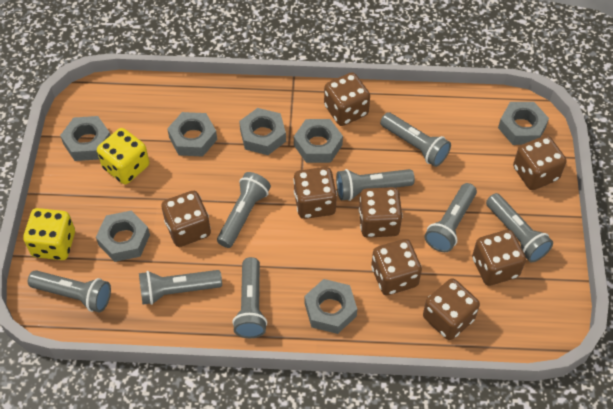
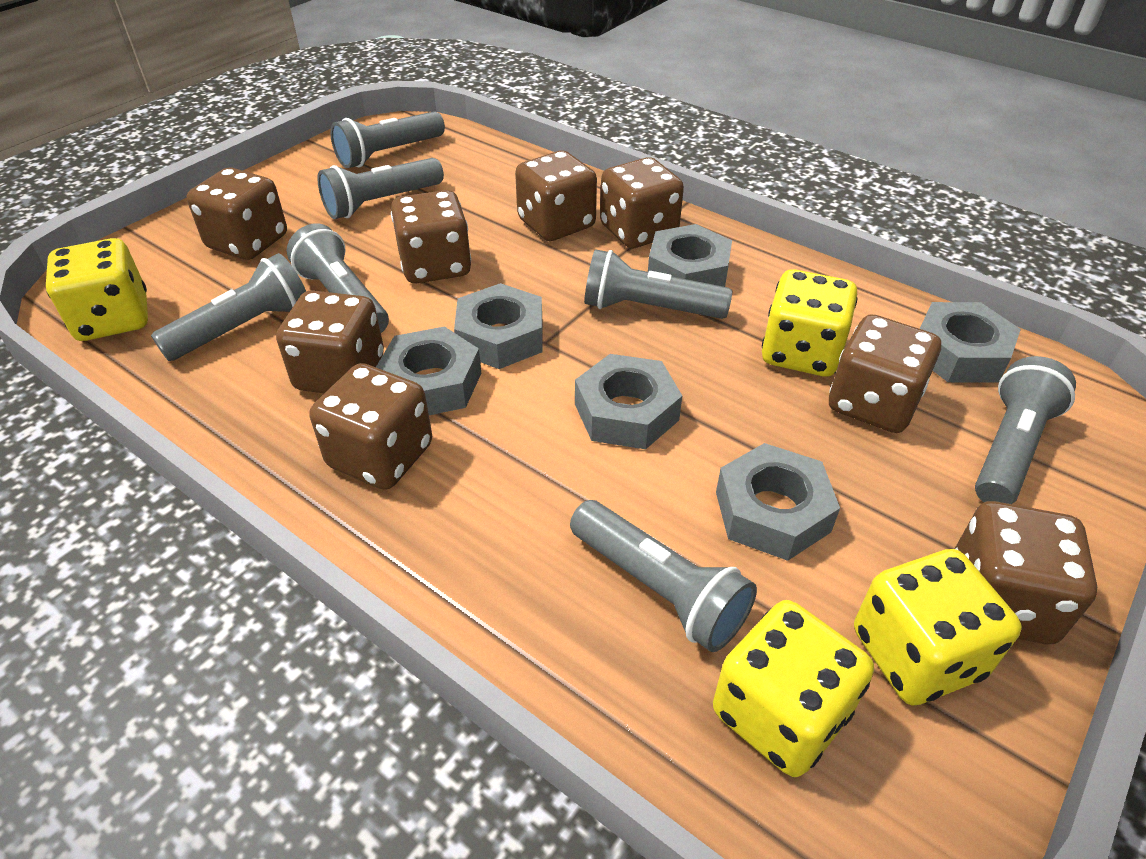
grey flashlight: 8 -> 7
grey nut: 7 -> 6
yellow dice: 2 -> 4

